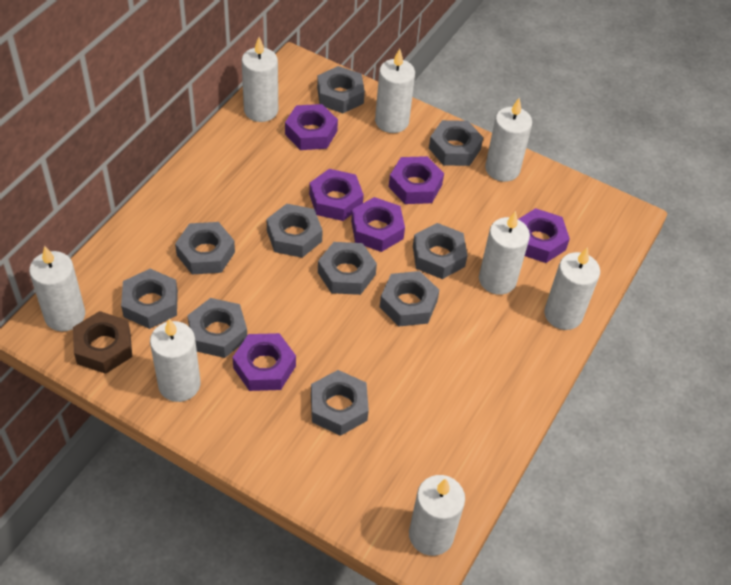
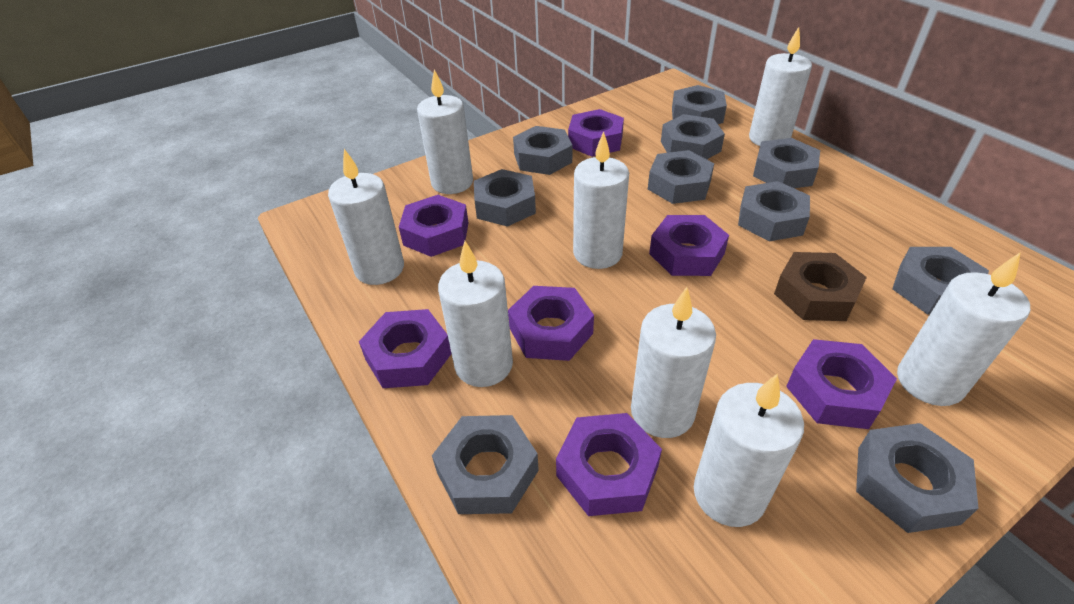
purple nut: 6 -> 7

